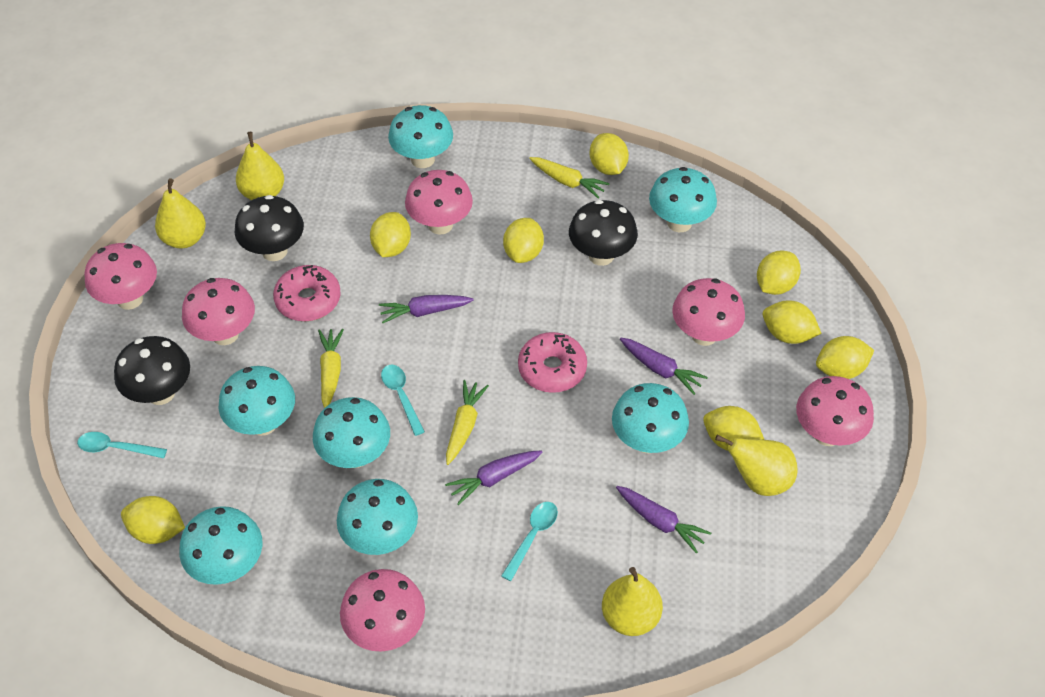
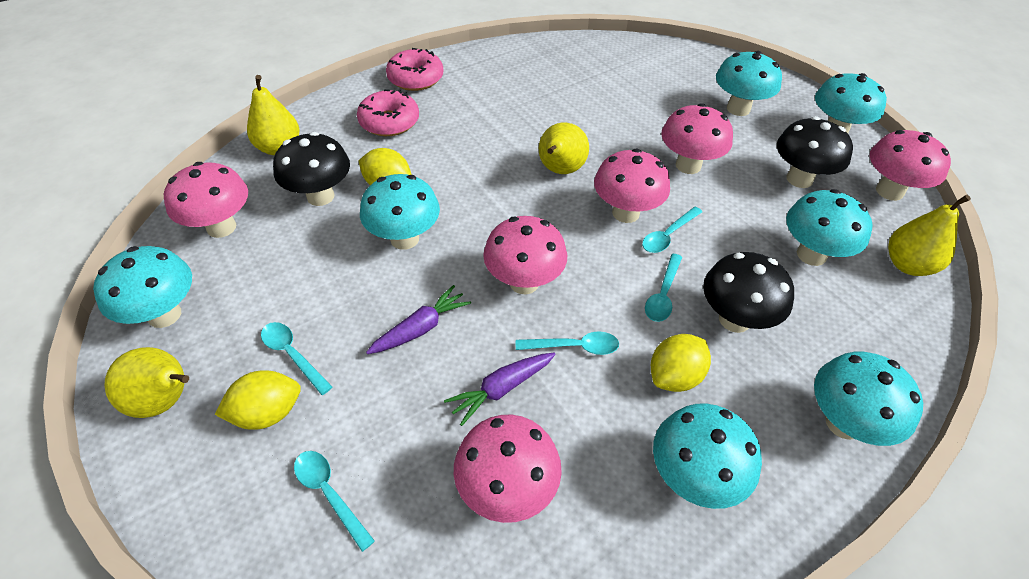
purple carrot: 4 -> 2
turquoise spoon: 3 -> 5
yellow carrot: 3 -> 0
yellow lemon: 8 -> 3

